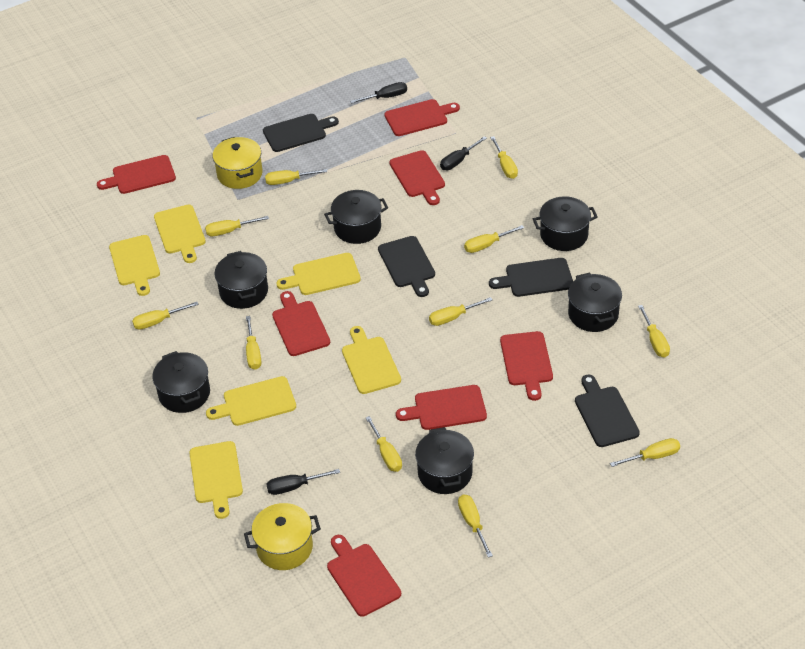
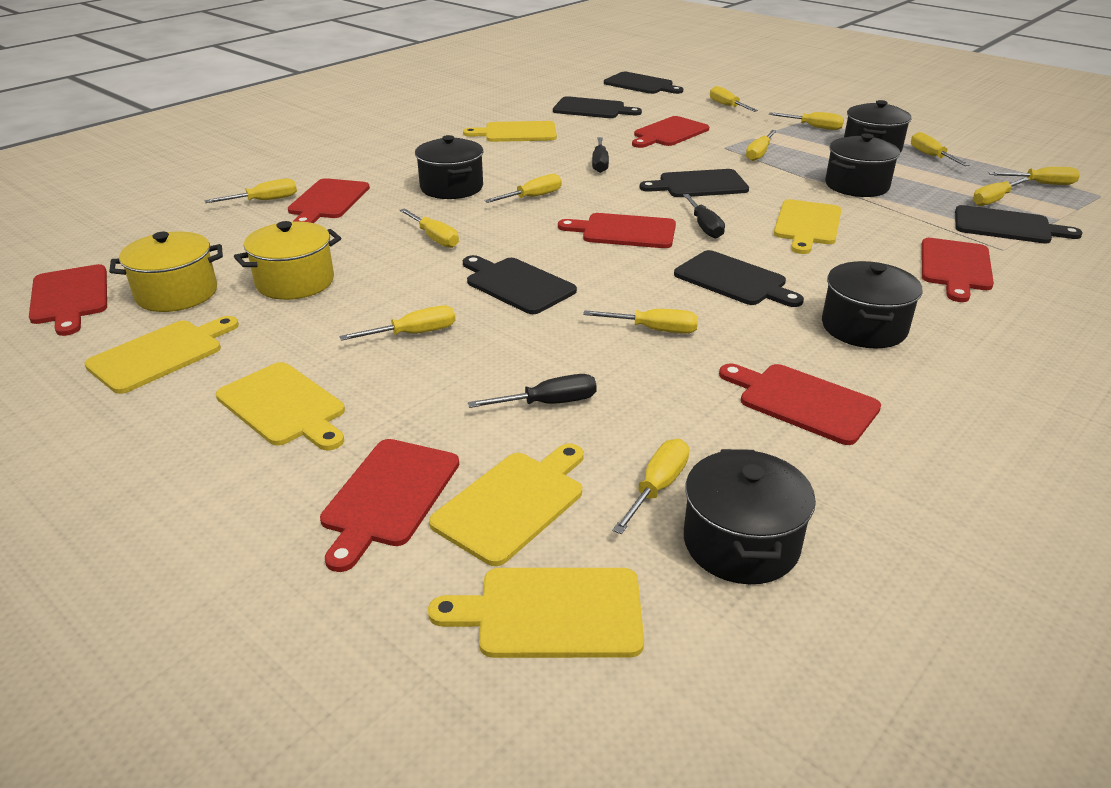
black cutting board: 4 -> 6
black pot: 6 -> 5
yellow screwdriver: 11 -> 12

